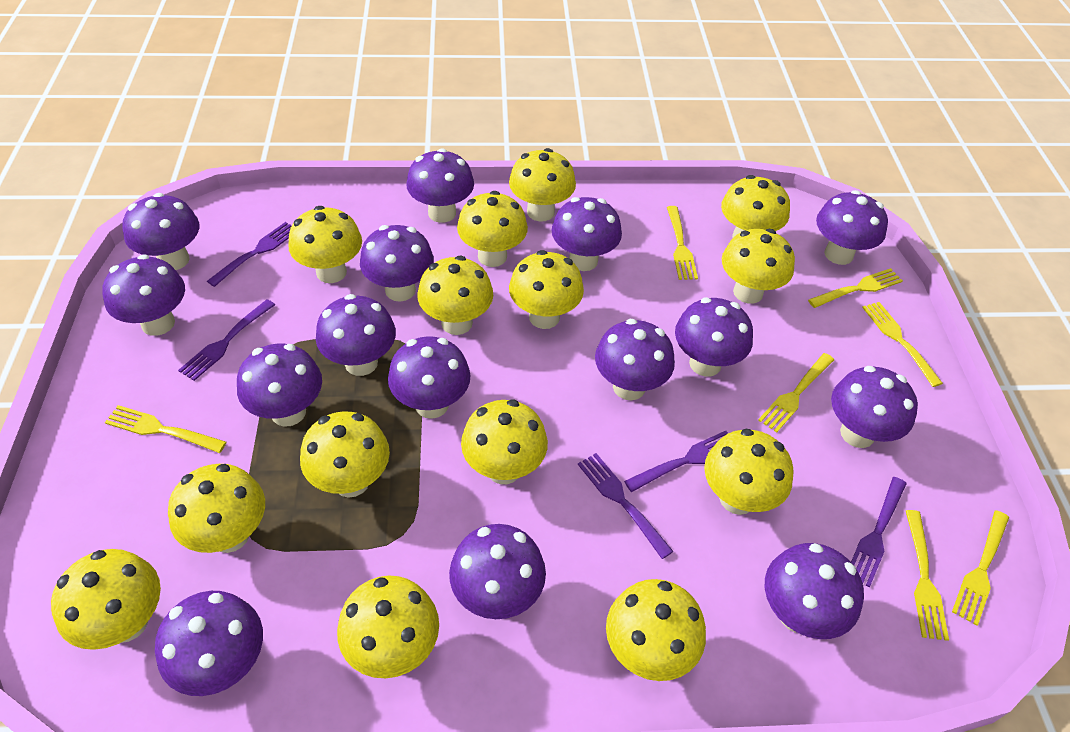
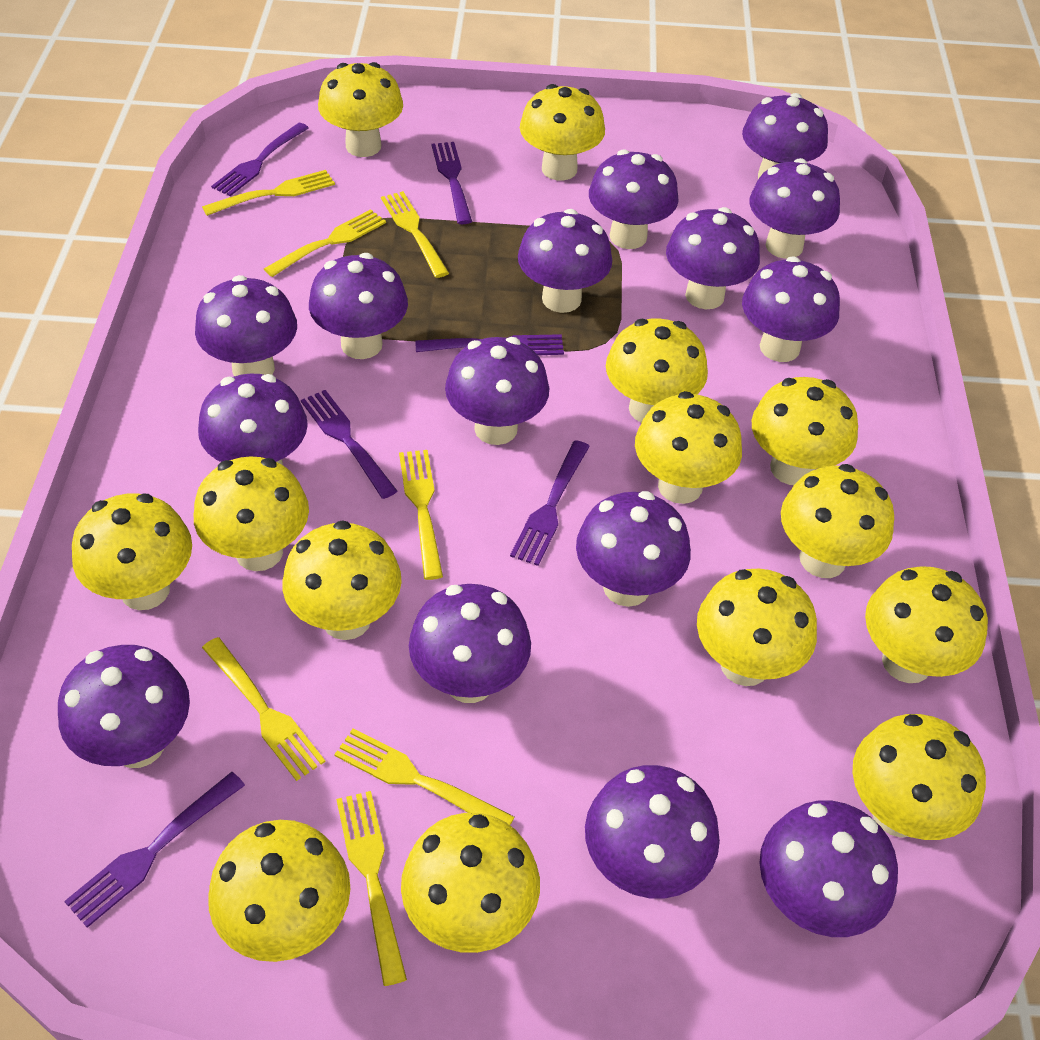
purple fork: 5 -> 6

